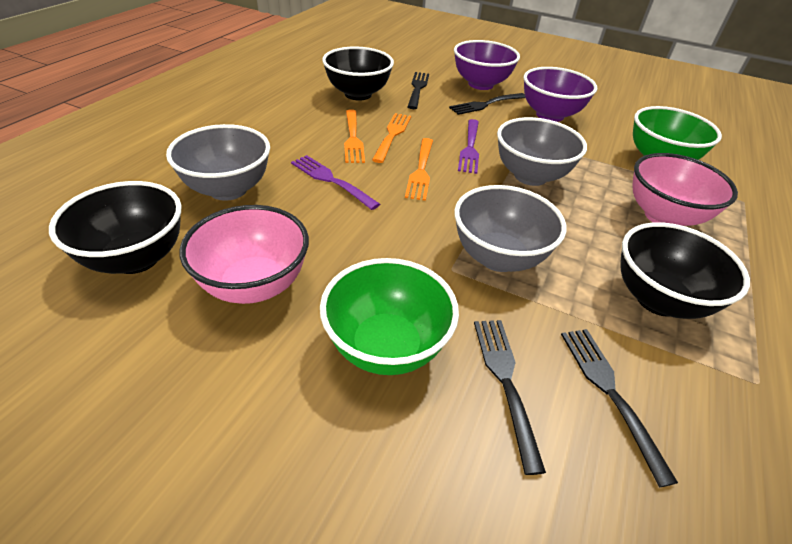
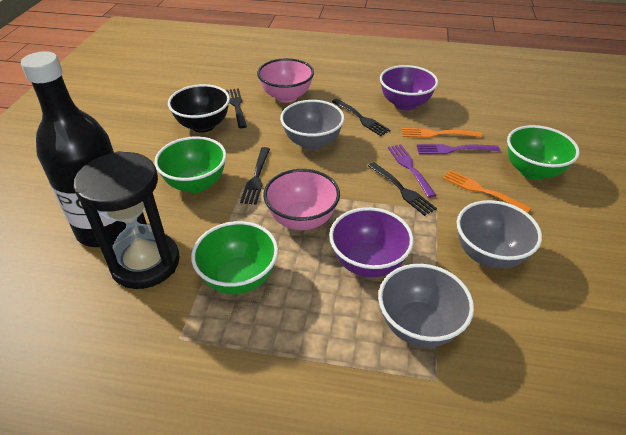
black bottle: 0 -> 1
black bowl: 3 -> 1
black hourglass: 0 -> 1
green bowl: 2 -> 3
orange fork: 3 -> 2

